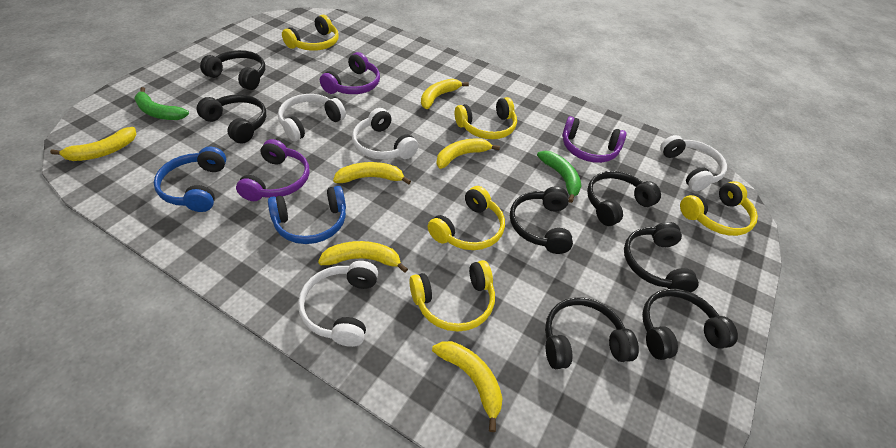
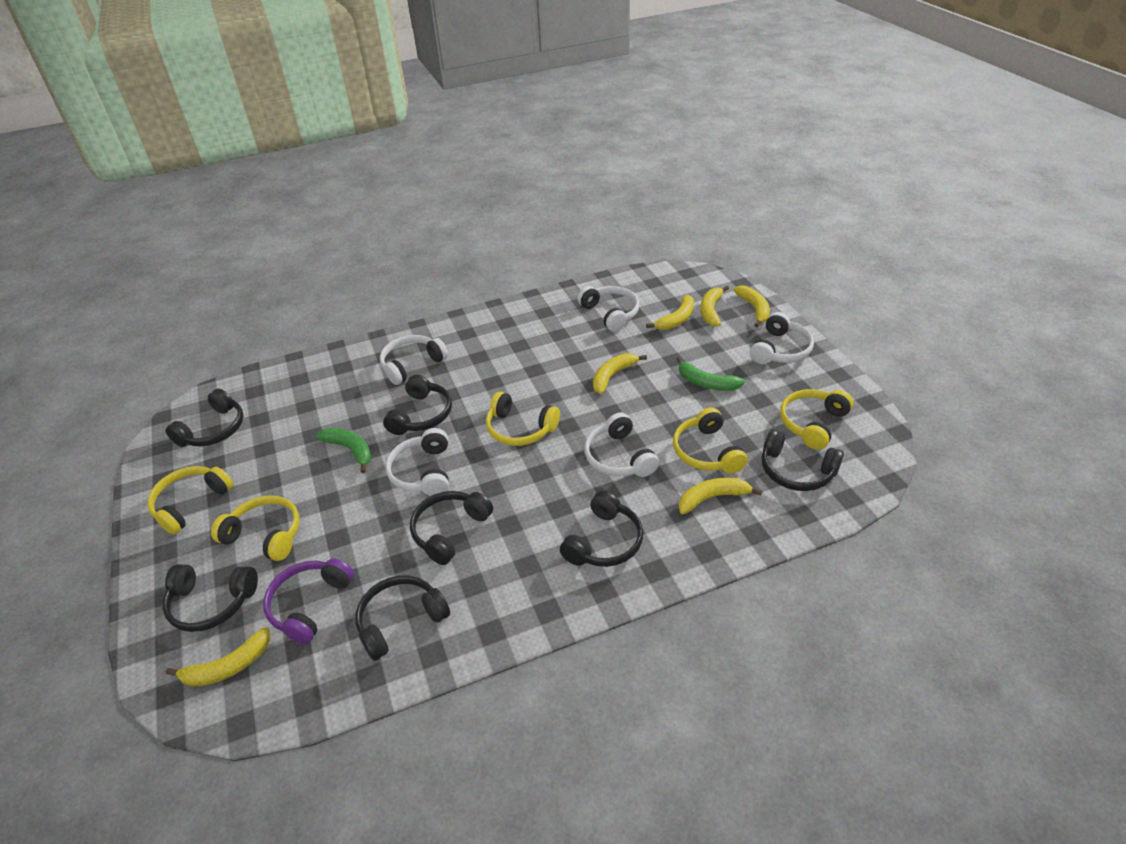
blue headphones: 2 -> 0
purple headphones: 3 -> 1
white headphones: 4 -> 5

